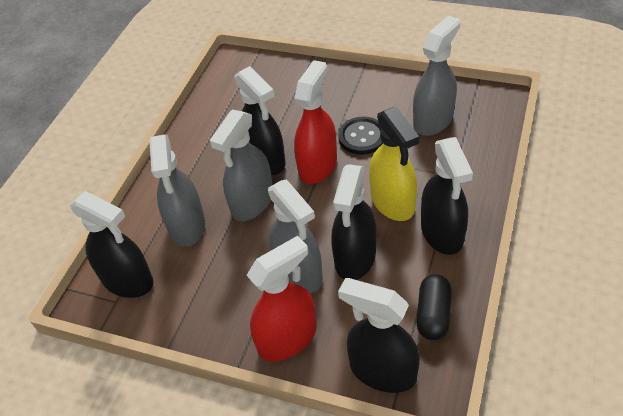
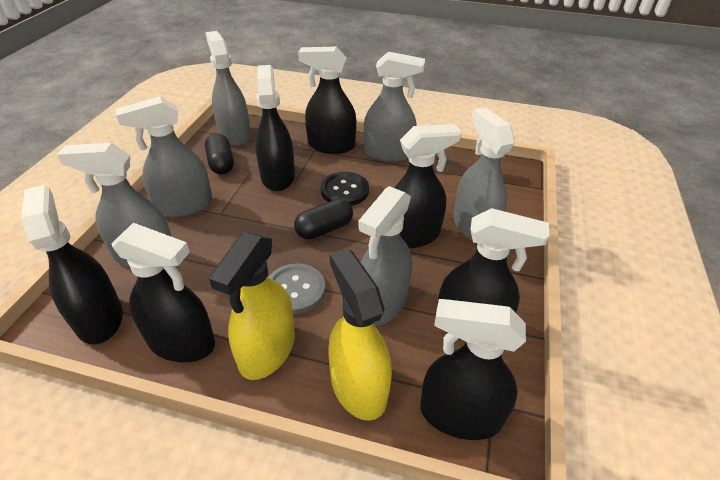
black capsule: 1 -> 2
black spray bottle: 5 -> 7
grey button: 0 -> 1
grey spray bottle: 4 -> 6
red spray bottle: 2 -> 0
yellow spray bottle: 1 -> 2

